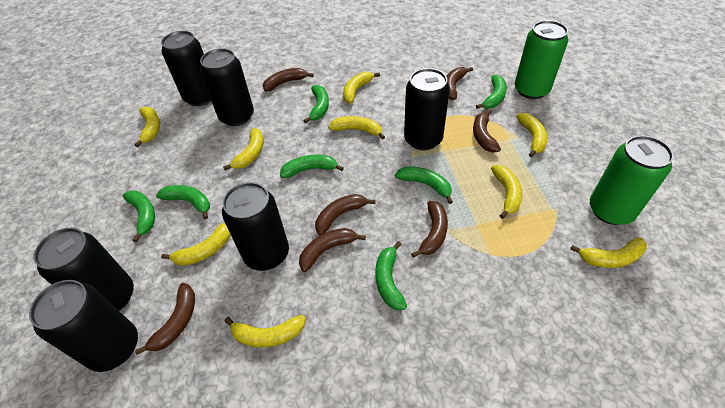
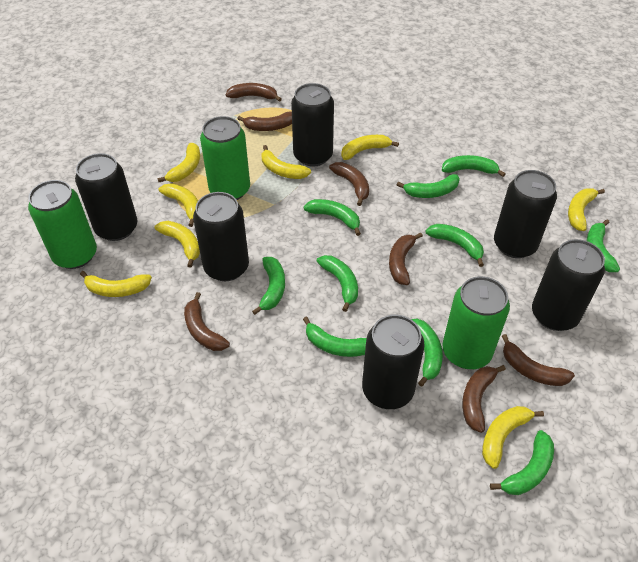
green banana: 7 -> 10
green can: 2 -> 3
yellow banana: 9 -> 8

